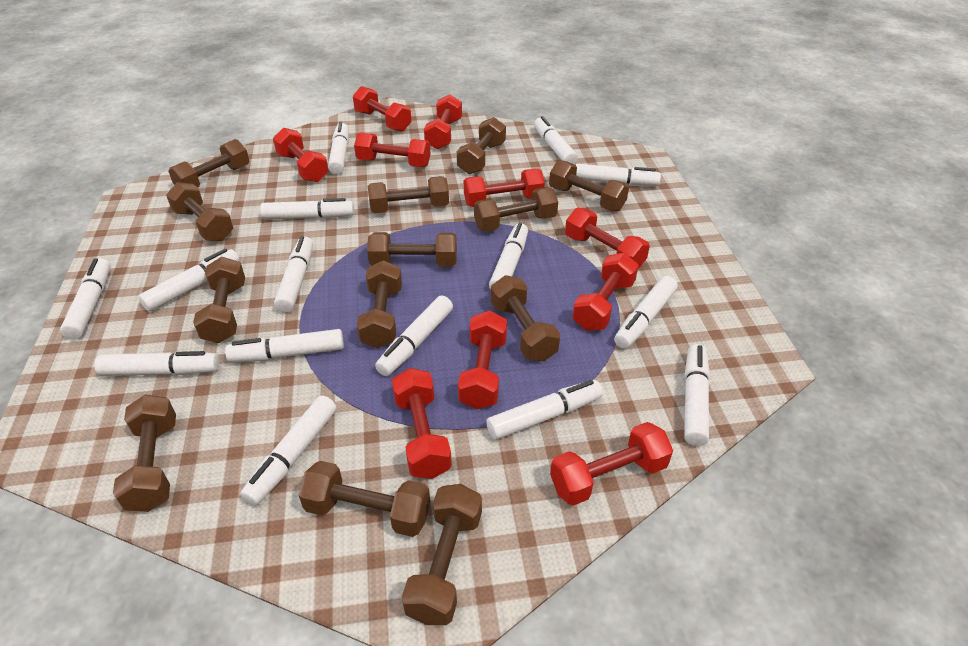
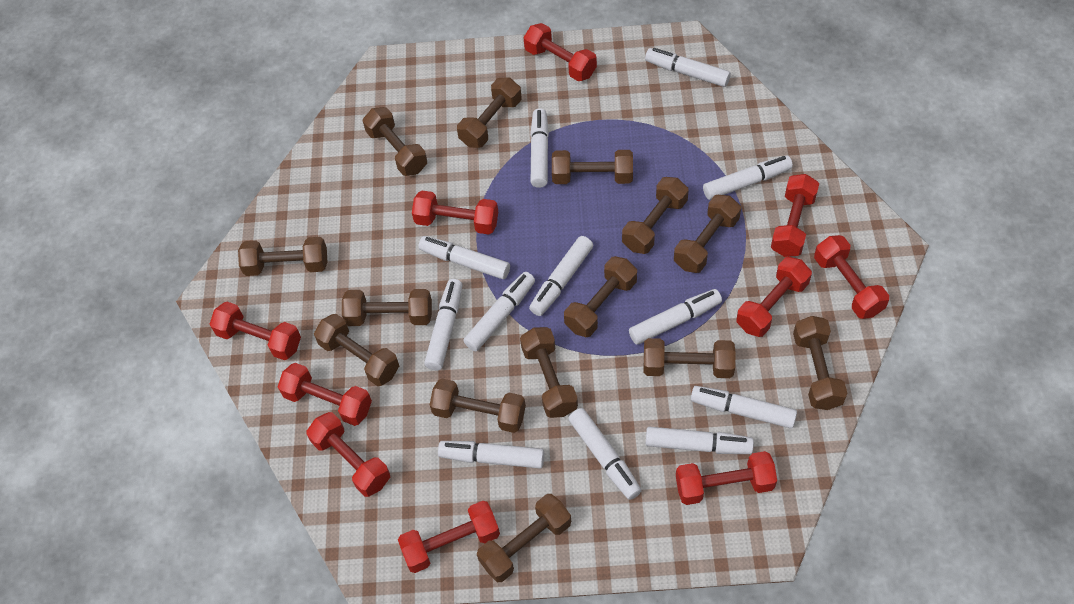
brown dumbbell: 13 -> 14
white marker: 15 -> 12

